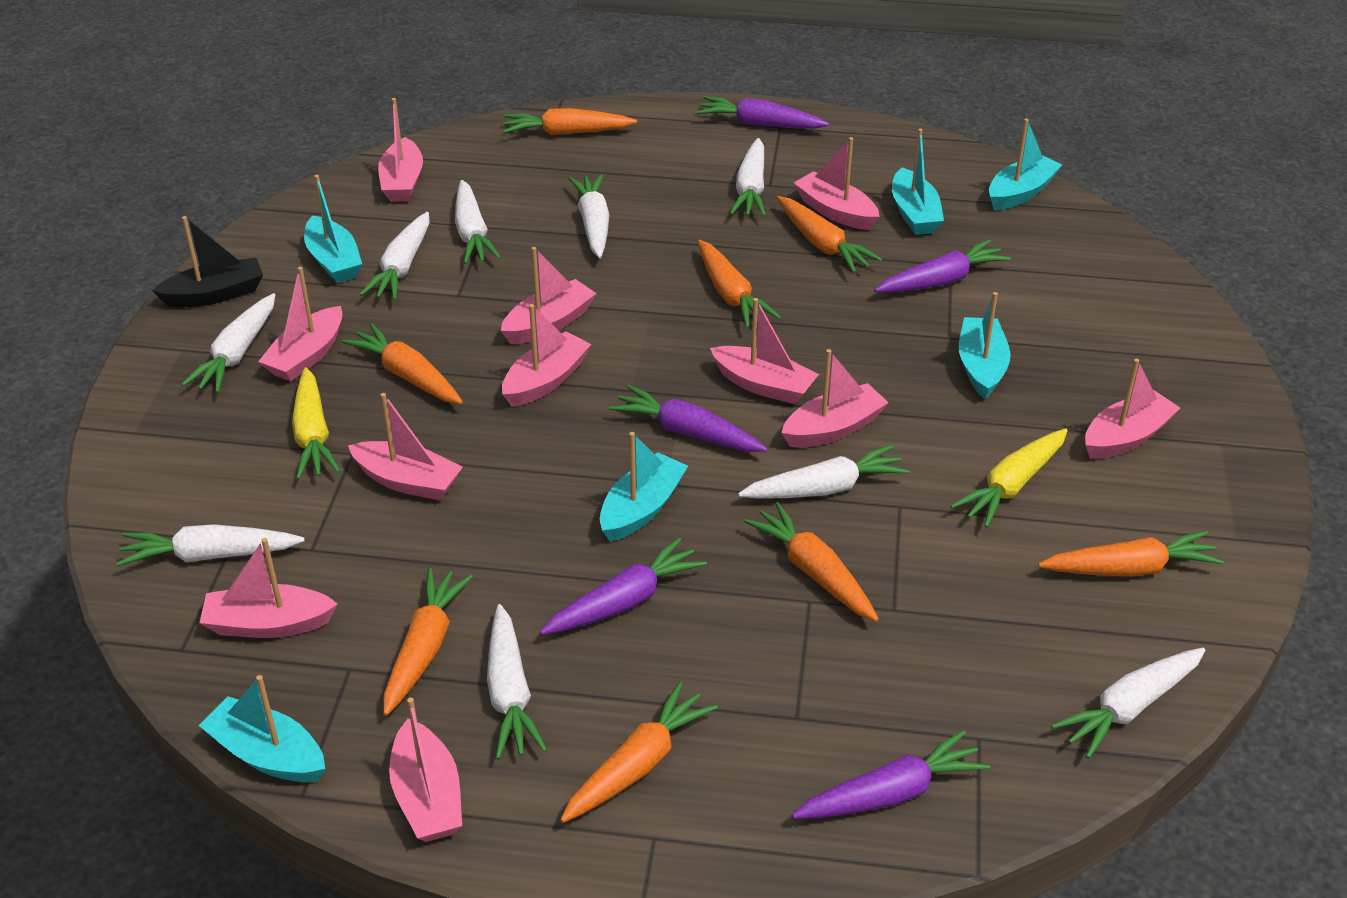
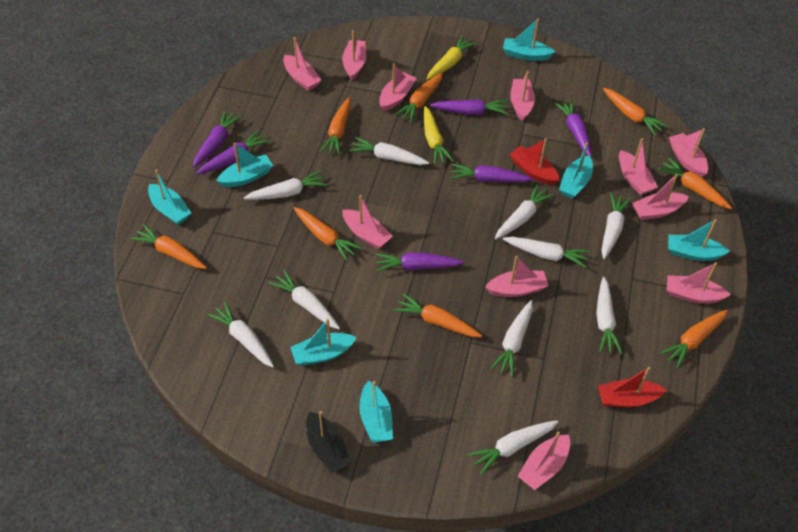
purple carrot: 5 -> 6
red boat: 0 -> 2
turquoise boat: 6 -> 7
white carrot: 9 -> 10

